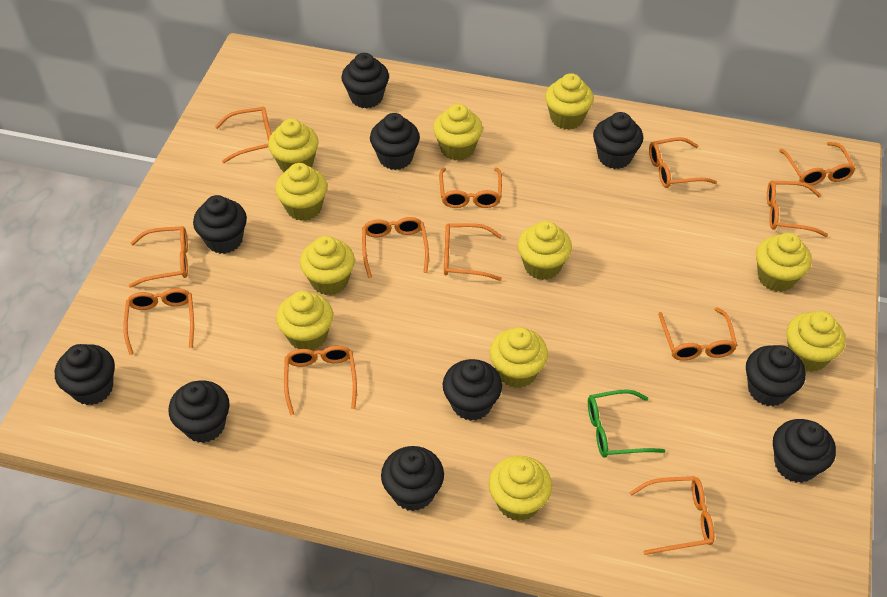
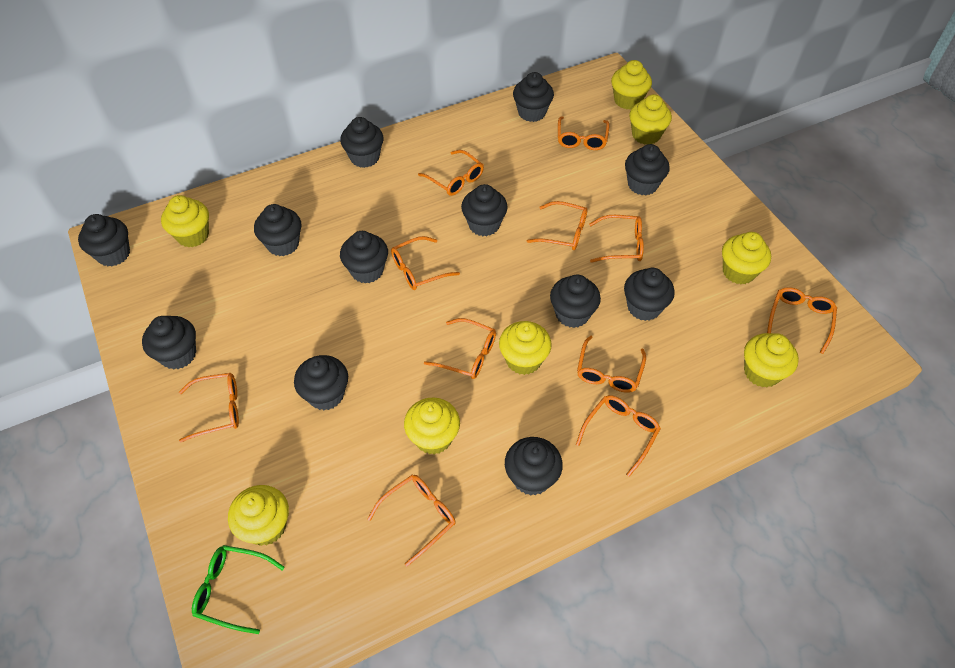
black cupcake: 10 -> 12
orange glasses: 12 -> 11
yellow cupcake: 11 -> 8

